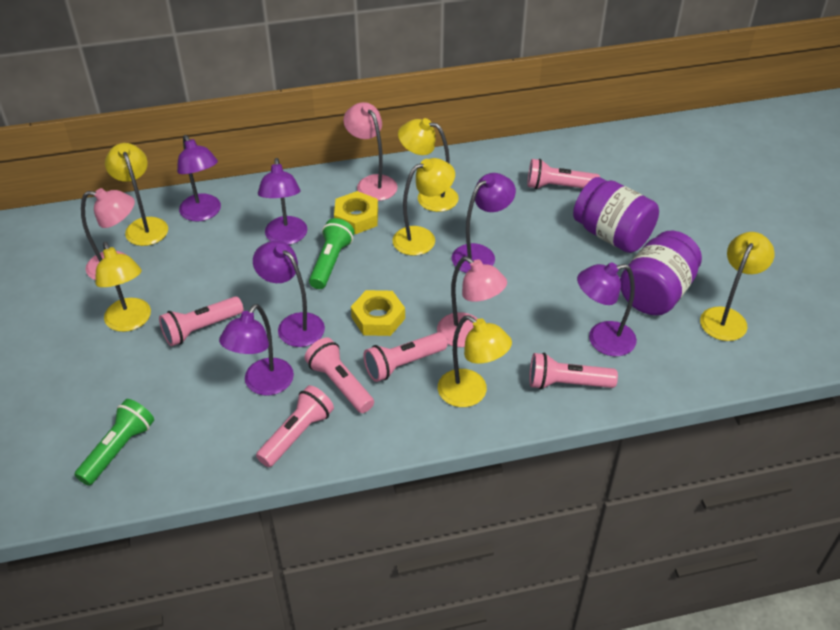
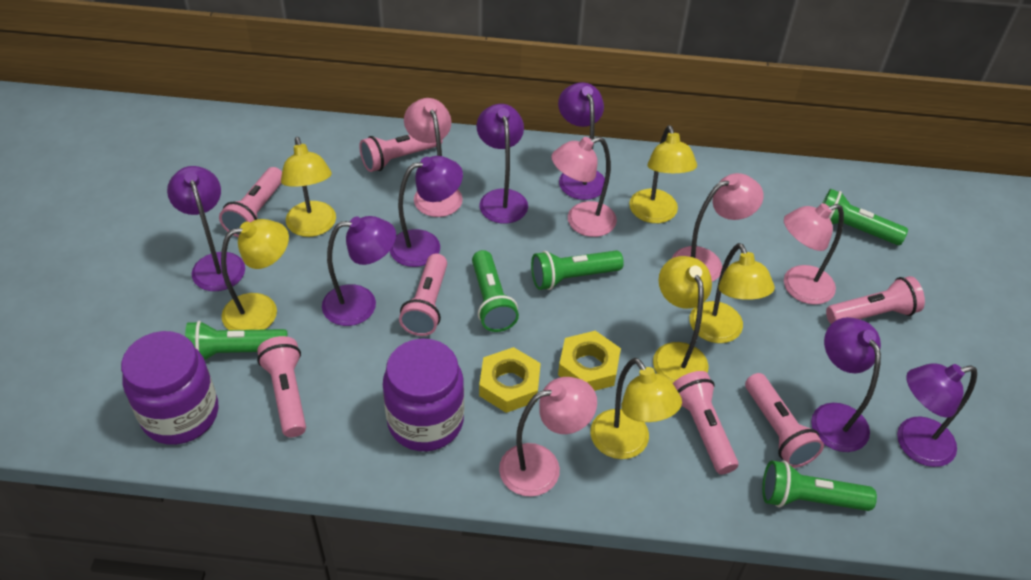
green flashlight: 2 -> 5
pink flashlight: 6 -> 7
pink lamp: 3 -> 5
purple lamp: 6 -> 7

